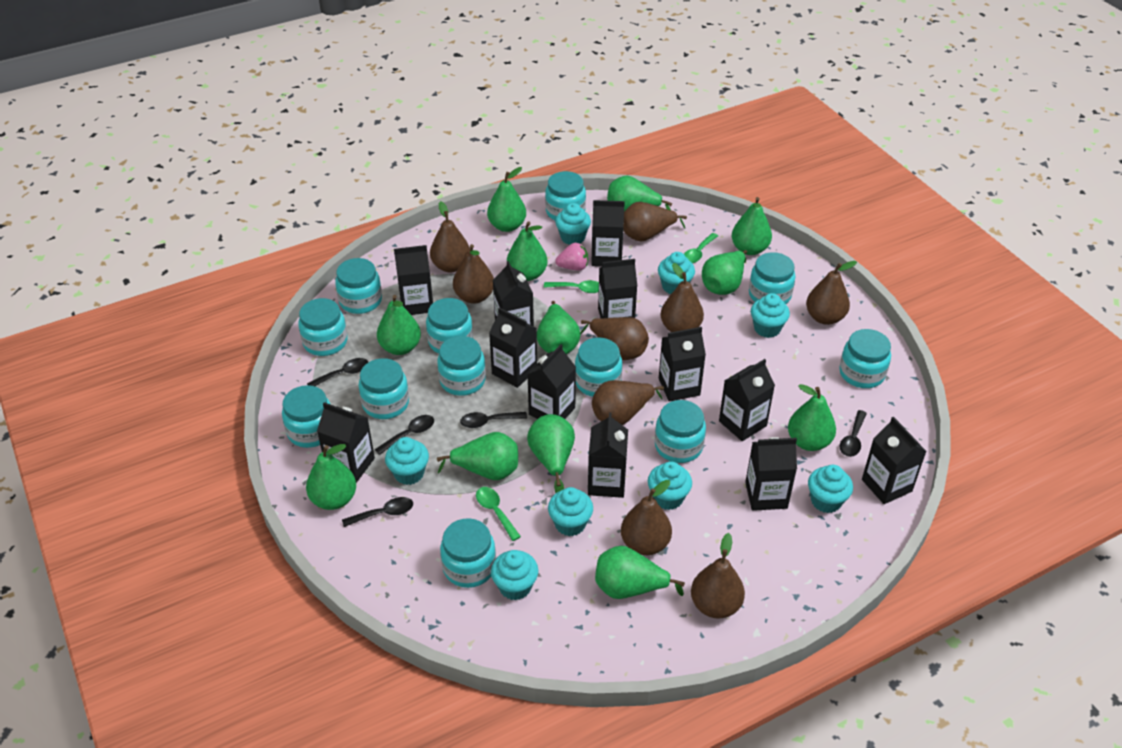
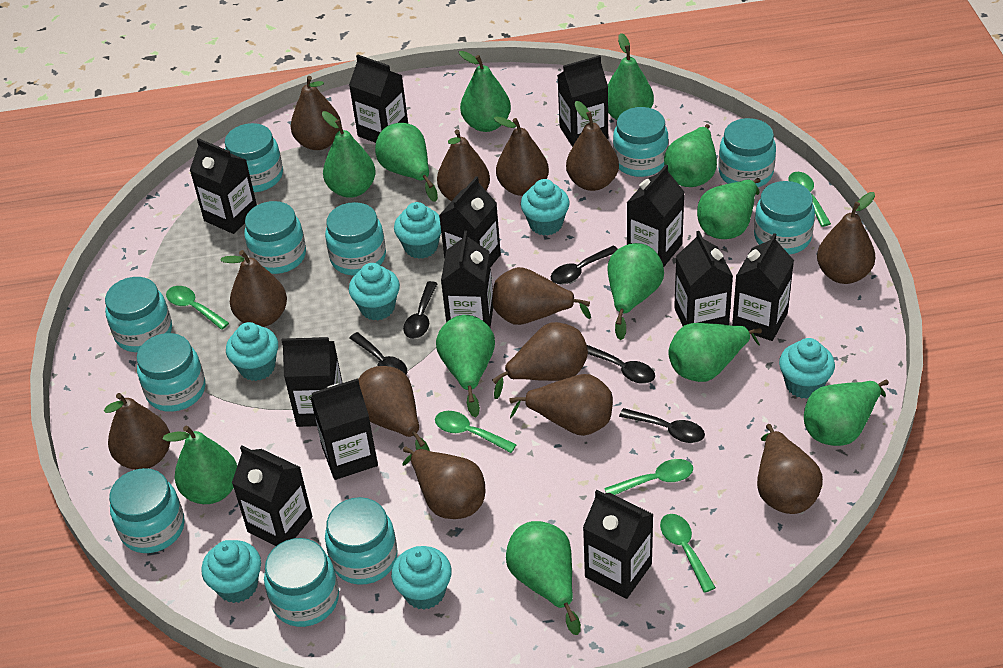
brown pear: 9 -> 13
green spoon: 3 -> 5
pink strawberry: 1 -> 0
turquoise cupcake: 8 -> 7
turquoise jar: 12 -> 11

